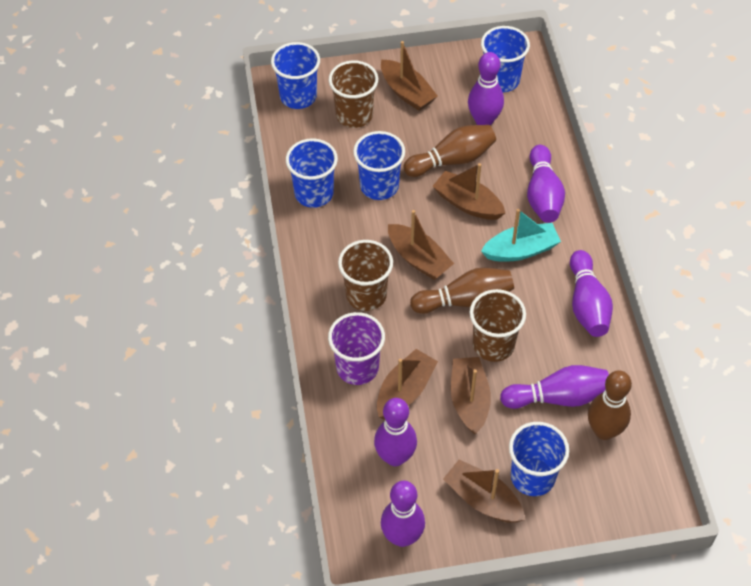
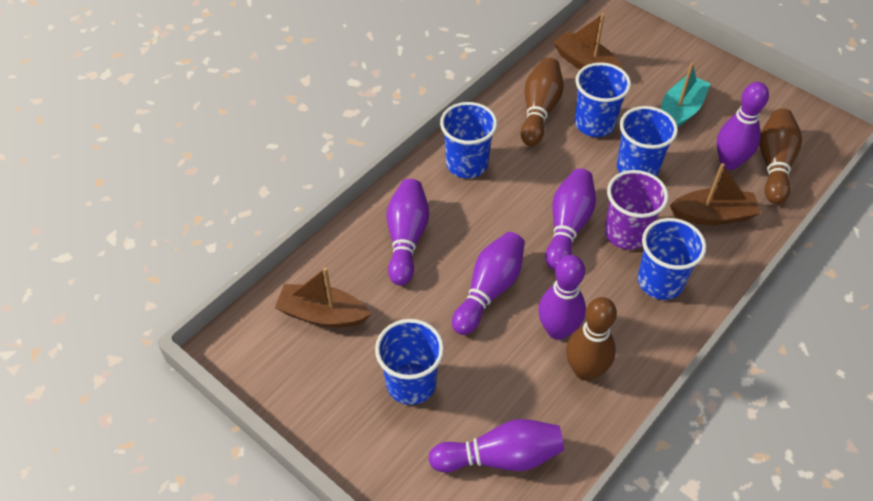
brown boat: 6 -> 3
brown cup: 3 -> 0

